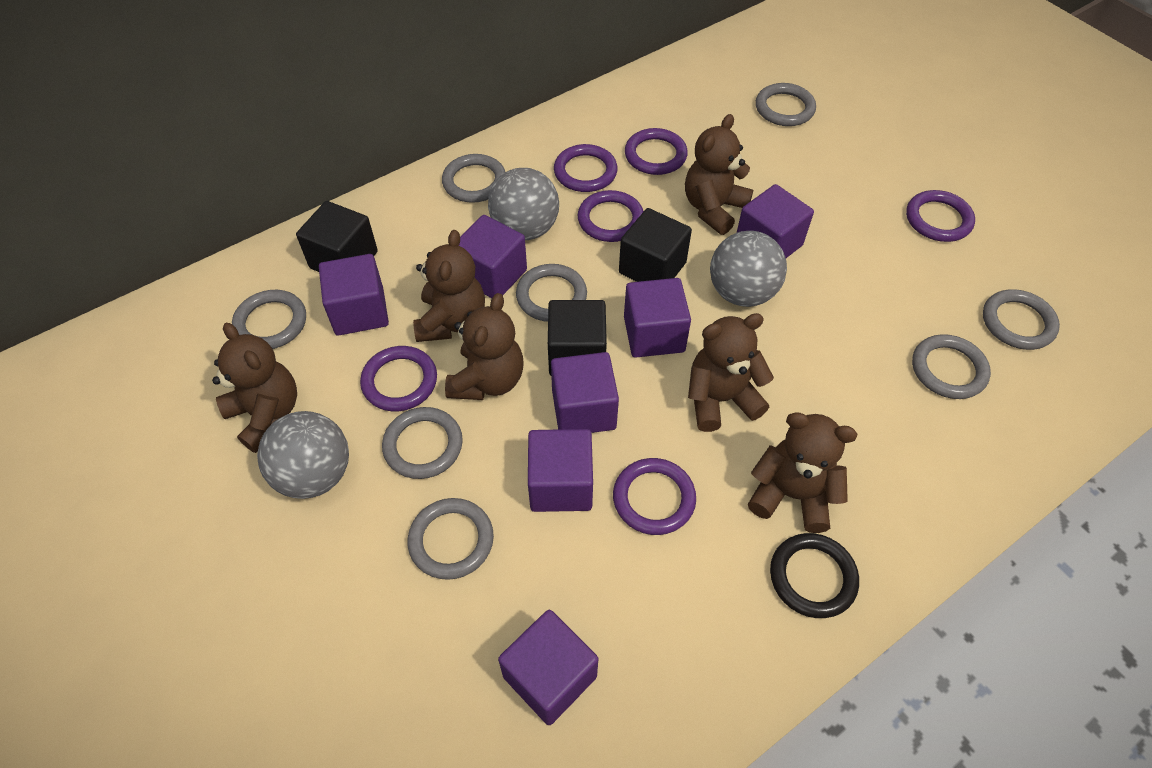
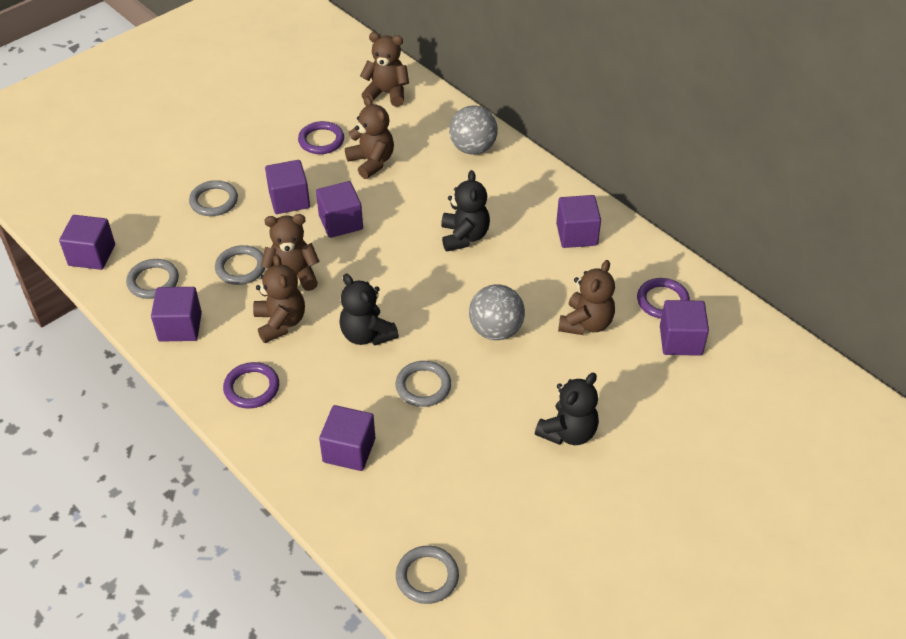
black cube: 3 -> 0
black ring: 1 -> 0
black teddy bear: 0 -> 3
brown teddy bear: 6 -> 5
grey ball: 3 -> 2
grey ring: 8 -> 5
purple ring: 6 -> 3

